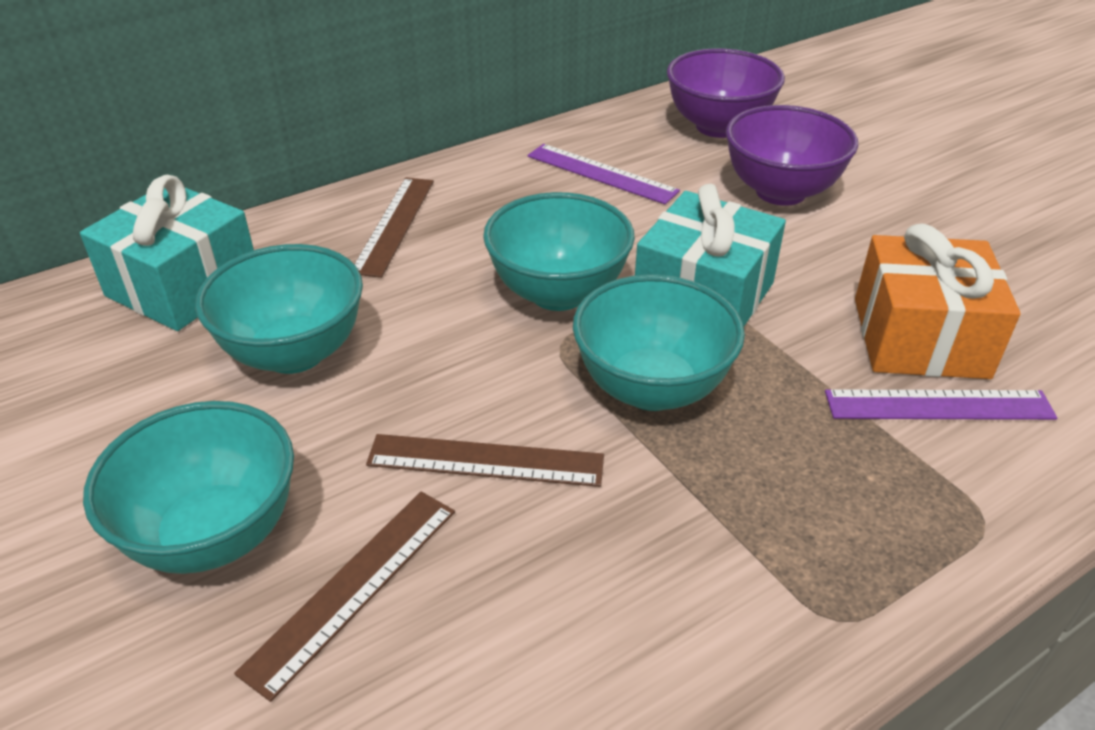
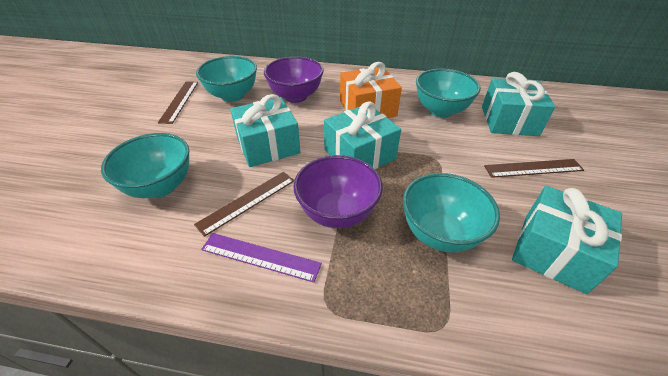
purple ruler: 2 -> 1
turquoise gift: 2 -> 4

